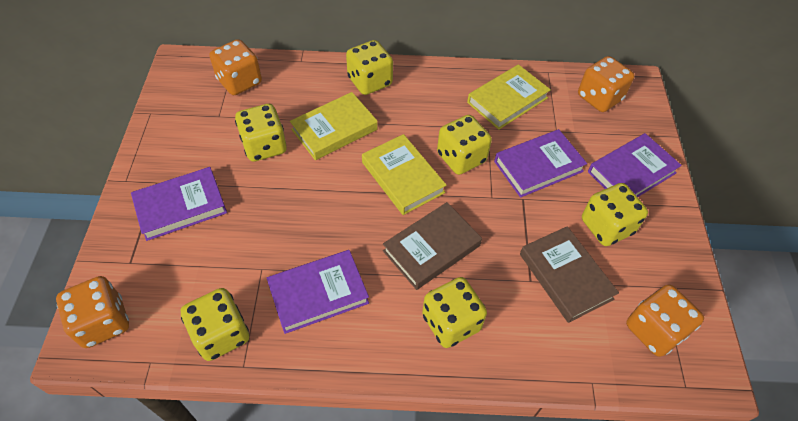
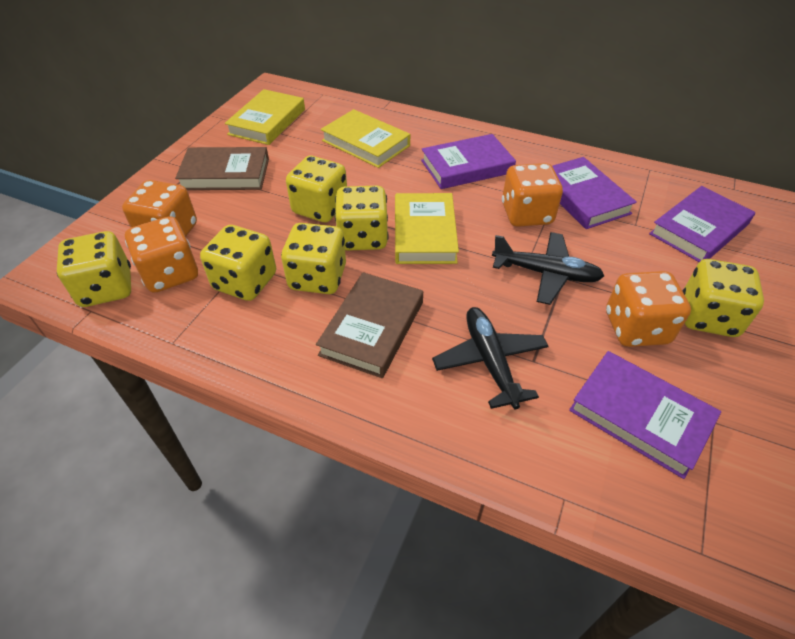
black plane: 0 -> 2

